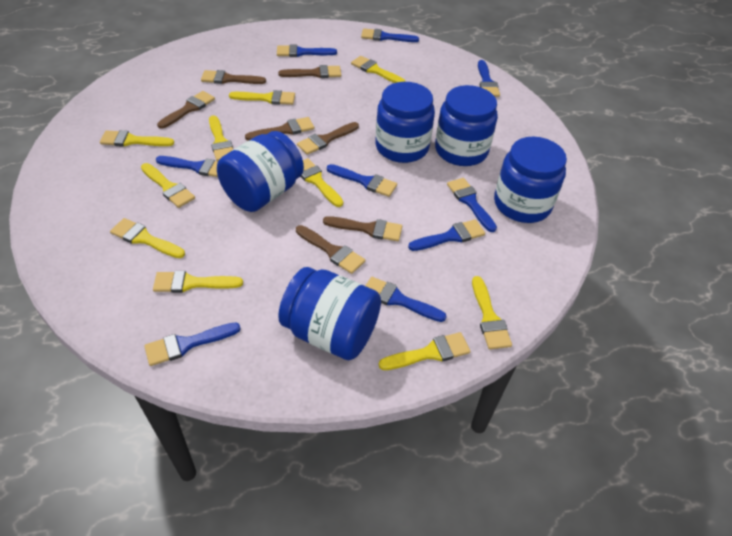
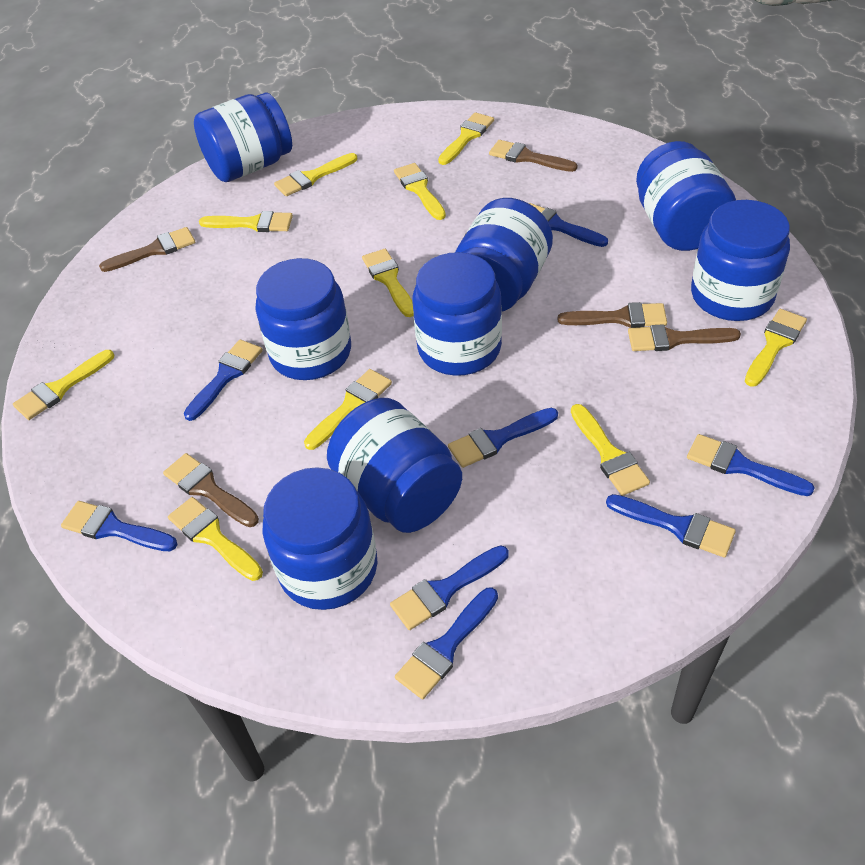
blue brush: 9 -> 8
blue jar: 5 -> 8
brown brush: 7 -> 5

